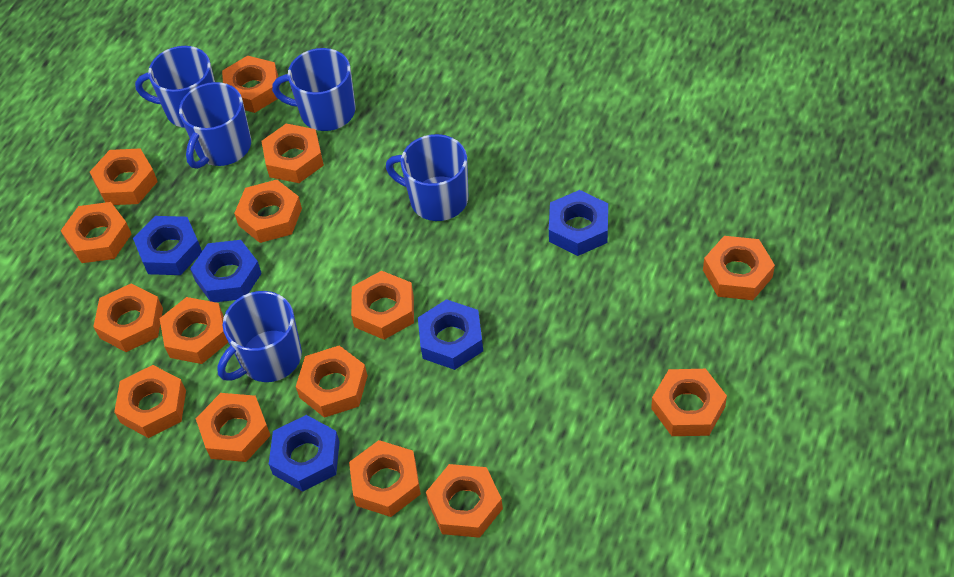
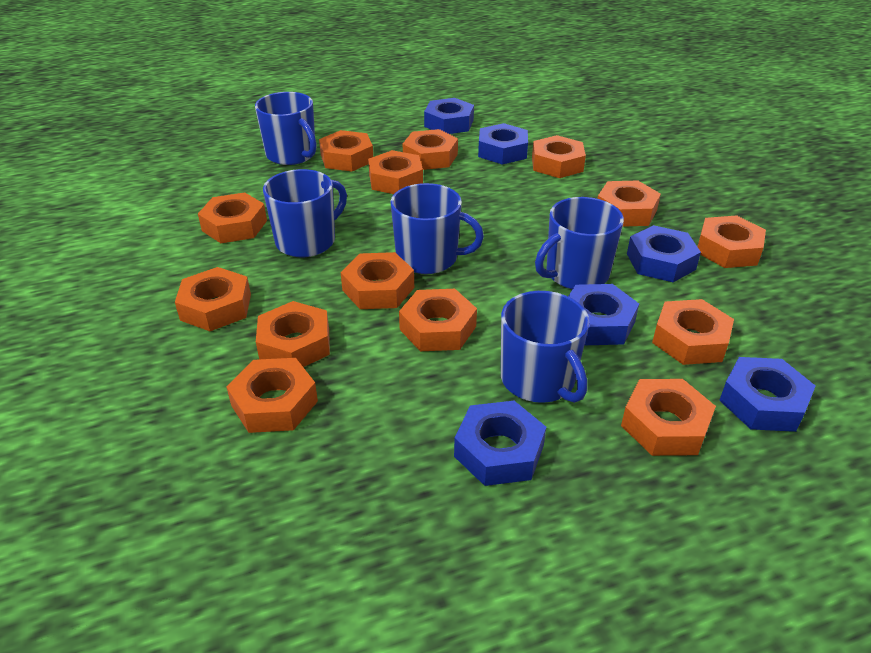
blue nut: 5 -> 6
orange nut: 15 -> 14

